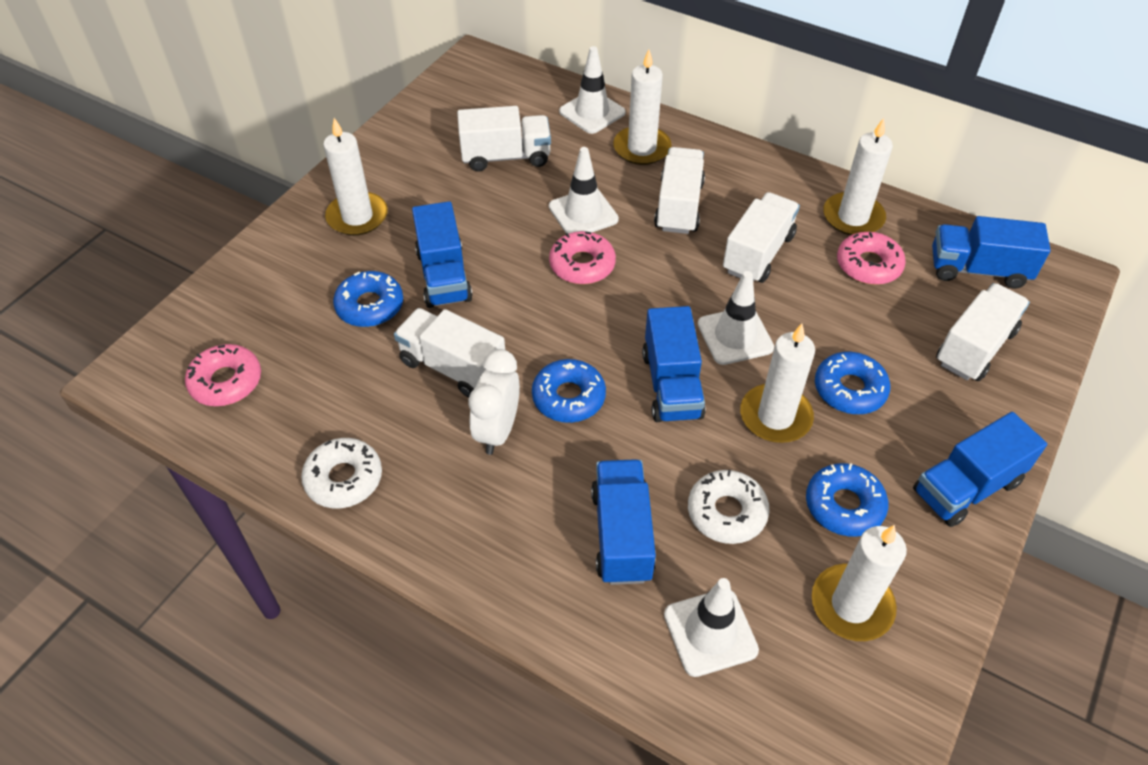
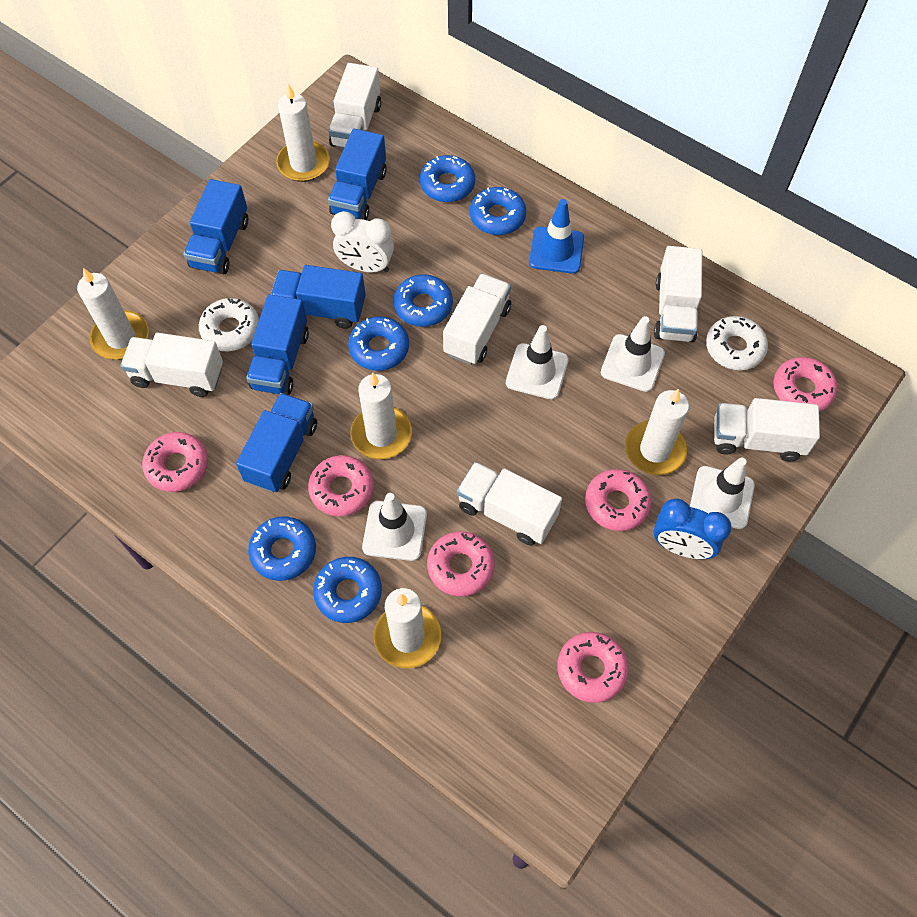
blue clock: 0 -> 1
blue donut: 4 -> 6
blue traffic cone: 0 -> 1
pink donut: 3 -> 6
white truck: 5 -> 6

